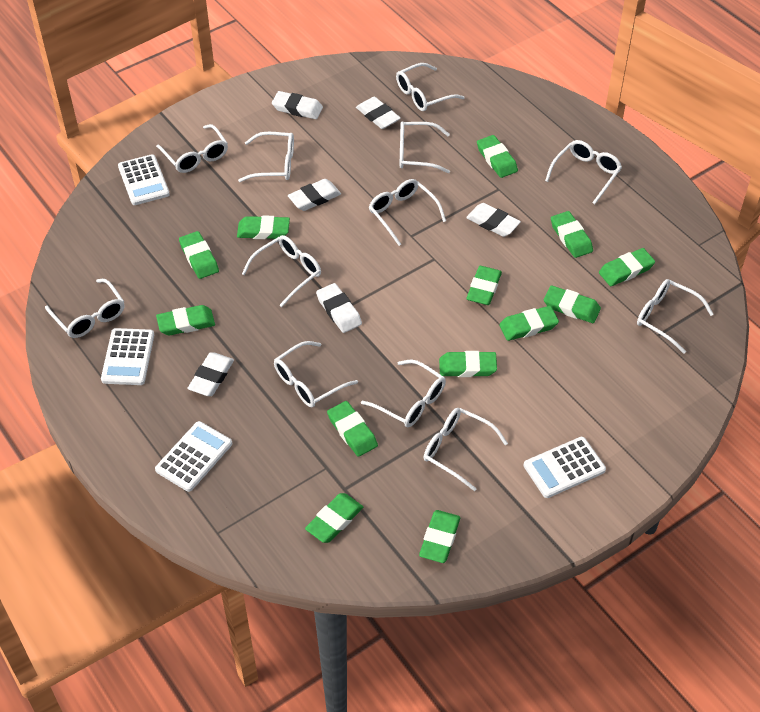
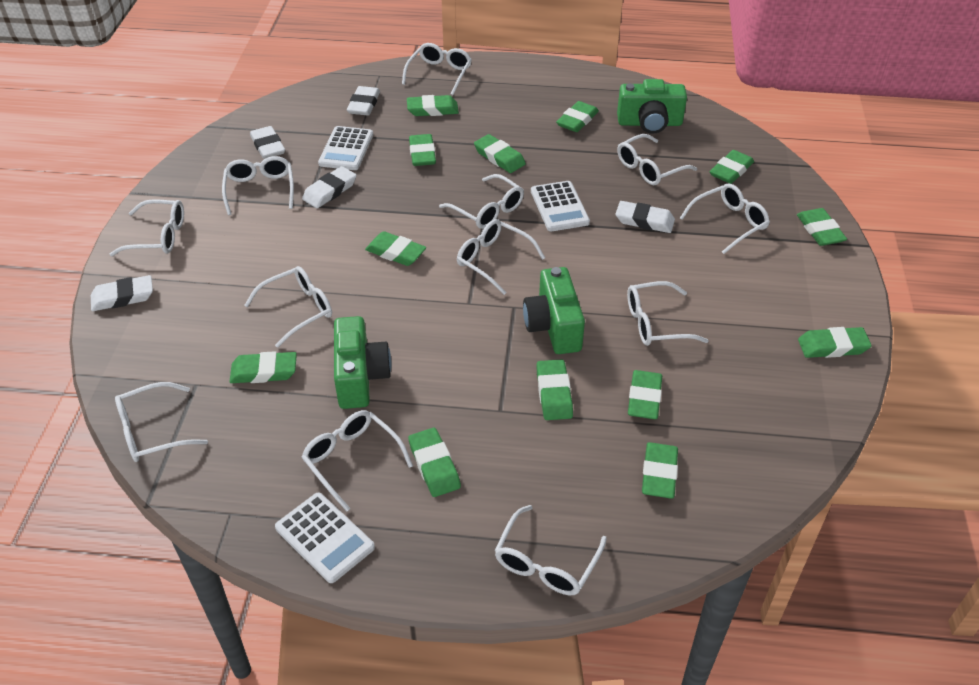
green camera: 0 -> 3
white calculator: 4 -> 3
white eraser: 6 -> 5

